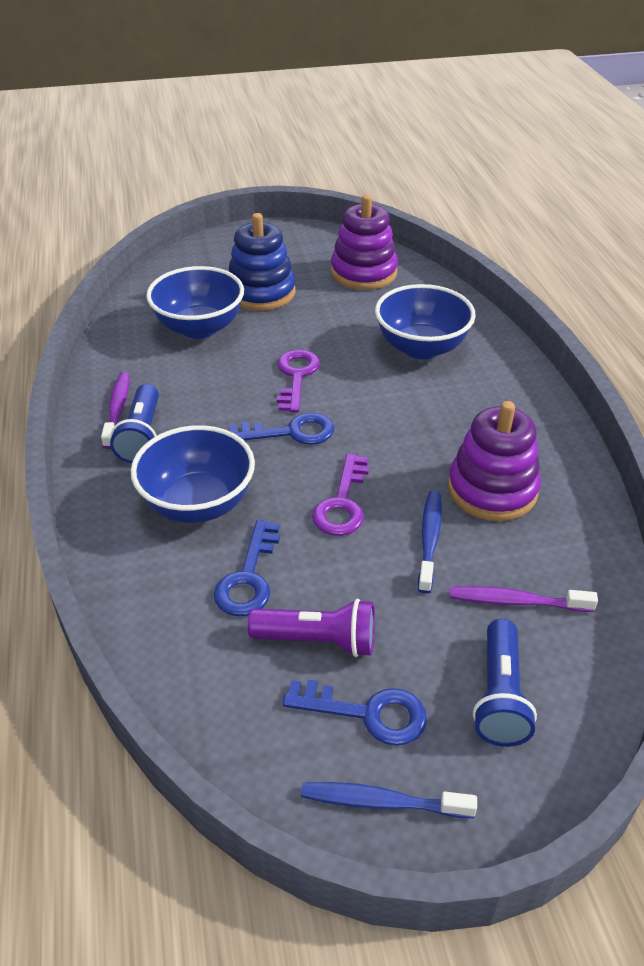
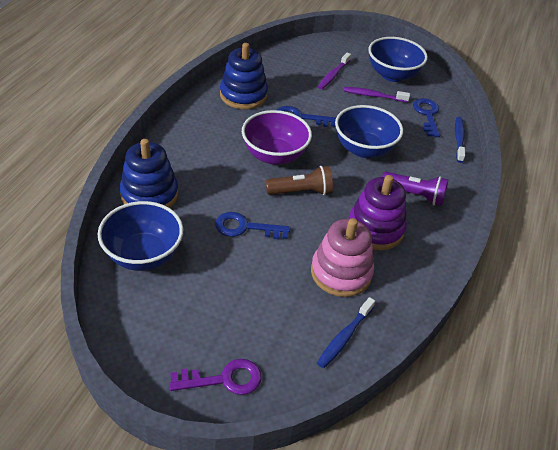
blue flashlight: 2 -> 0
blue stacking toy: 1 -> 2
brown flashlight: 0 -> 1
pink stacking toy: 0 -> 1
purple bowl: 0 -> 1
purple key: 2 -> 1
purple stacking toy: 2 -> 1

